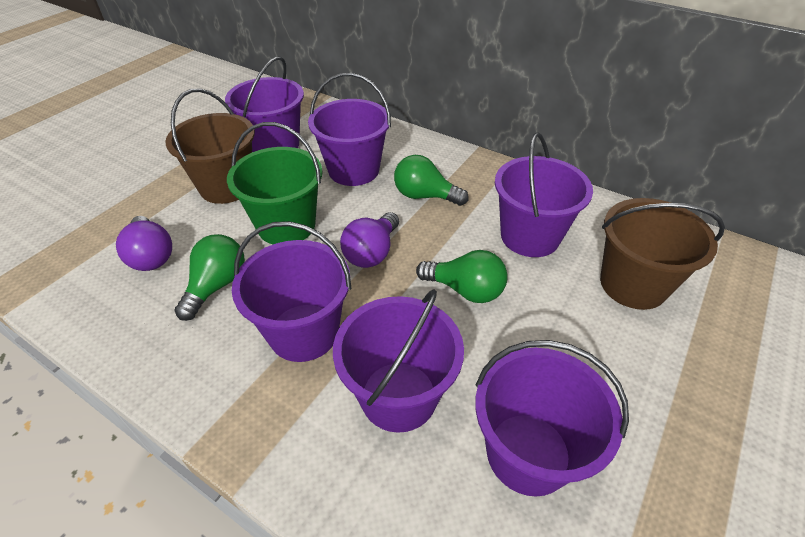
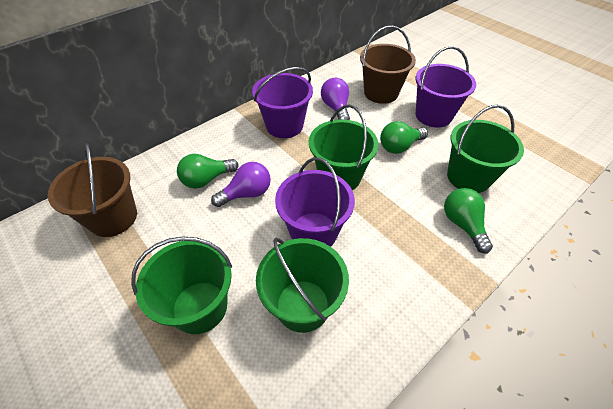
green bucket: 1 -> 4
purple bucket: 6 -> 3

